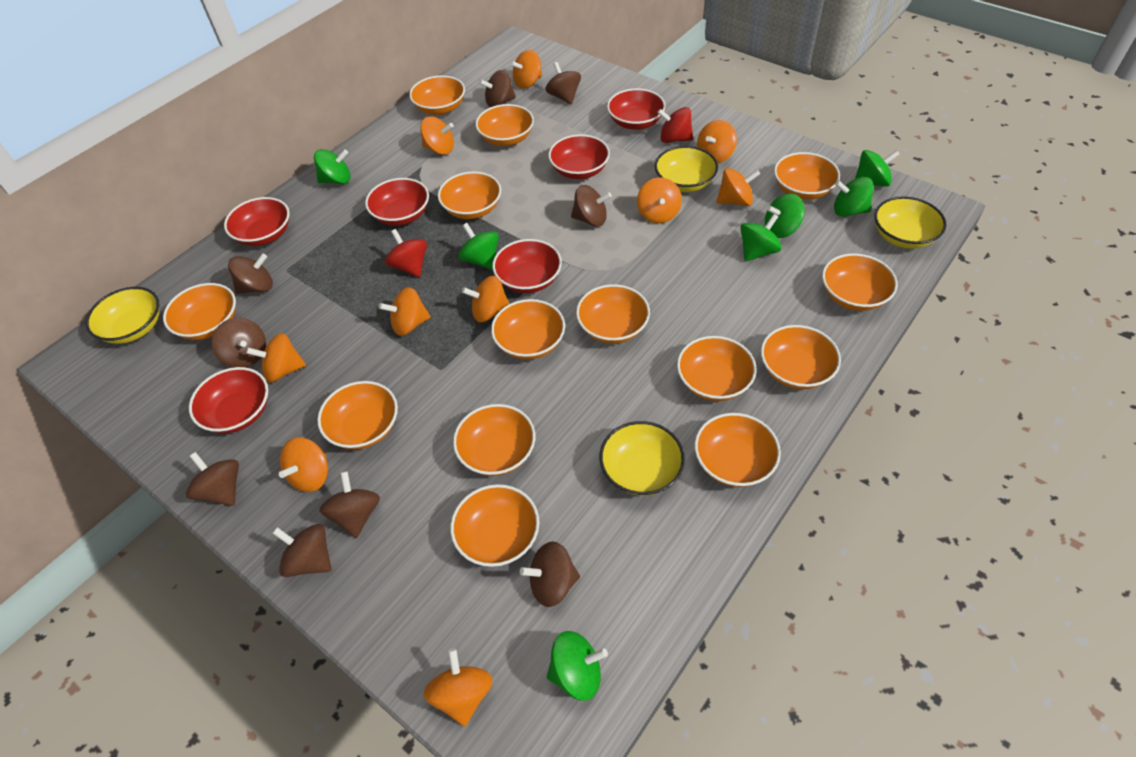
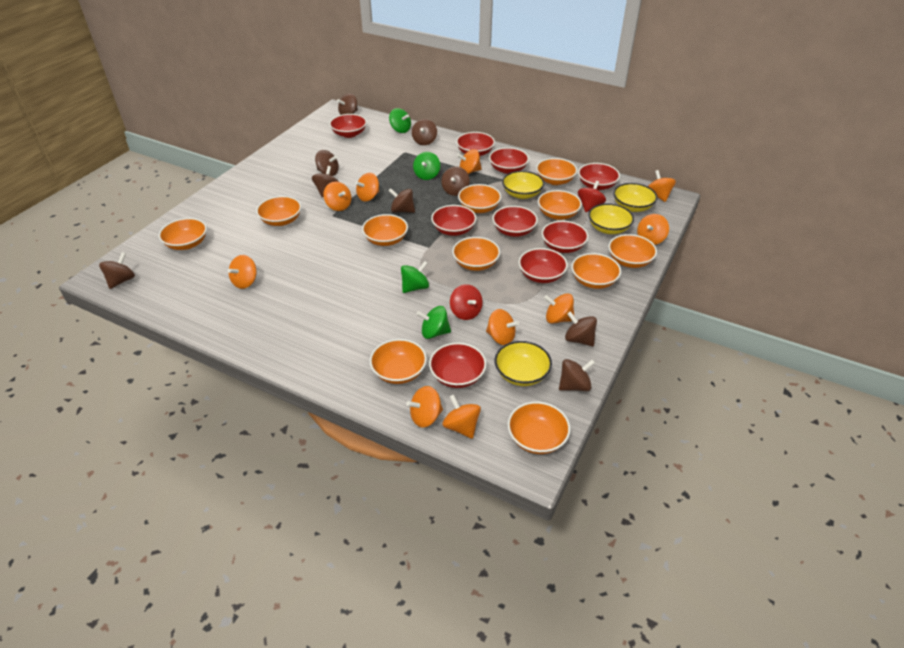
green spinning top: 7 -> 4
orange bowl: 14 -> 11
red bowl: 6 -> 9

